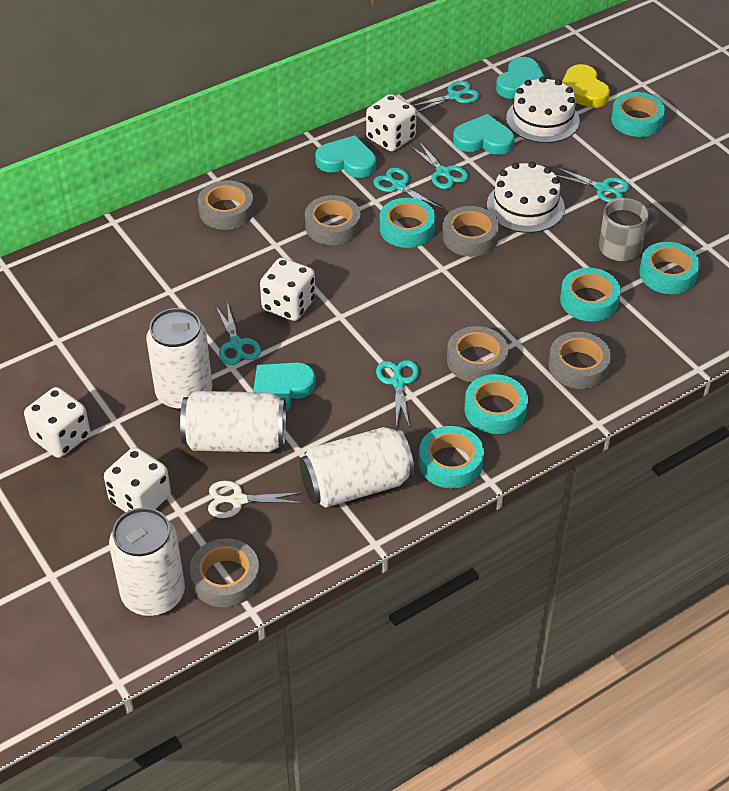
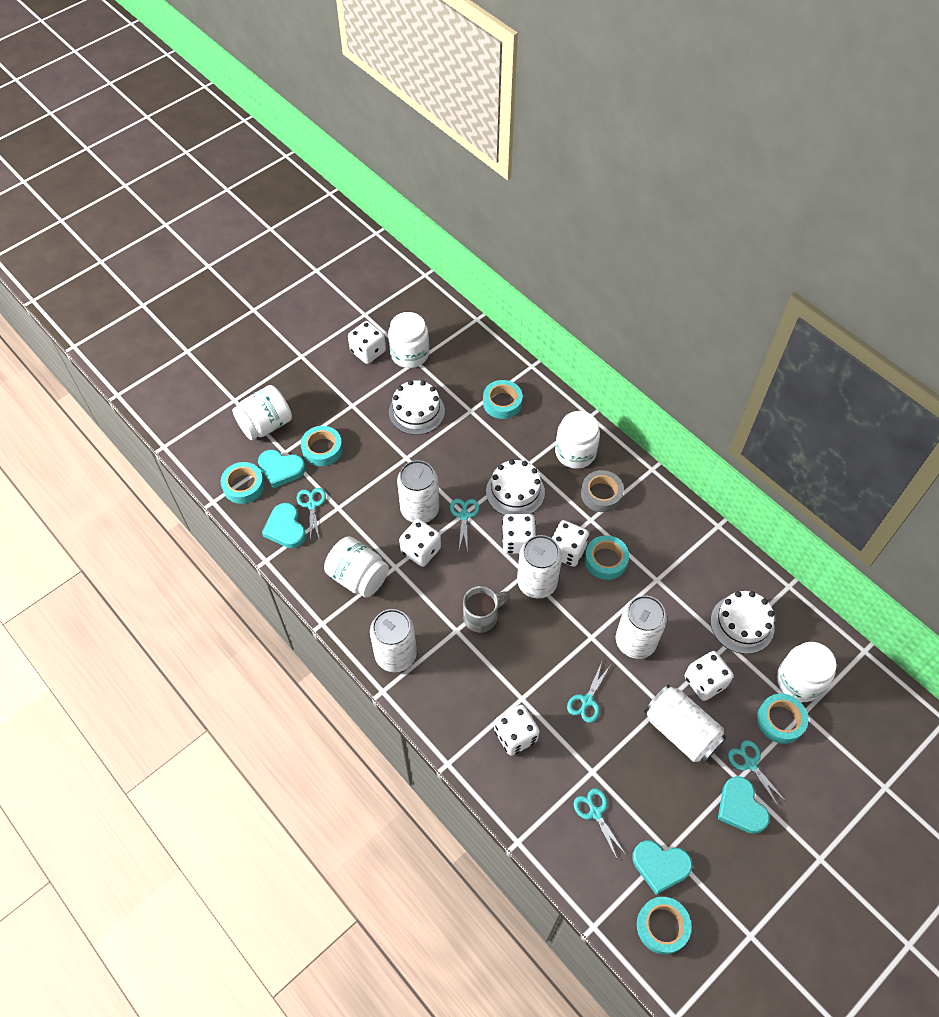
grey tape: 6 -> 1
turquoise scissors: 6 -> 5
white cake: 2 -> 3
white can: 4 -> 5
white dice: 4 -> 6
white jar: 0 -> 5
white scissors: 1 -> 0
yellow heart: 1 -> 0

